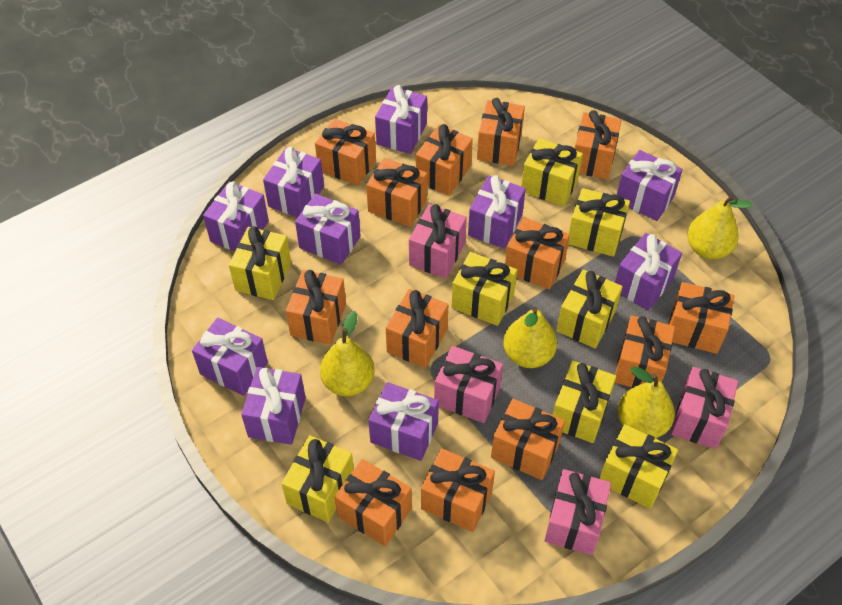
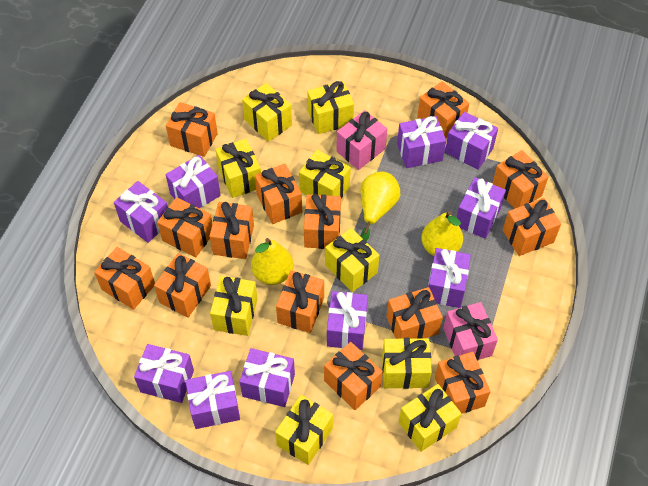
orange gift: 13 -> 14
pink gift: 4 -> 2
yellow gift: 8 -> 9
yellow pear: 4 -> 3

